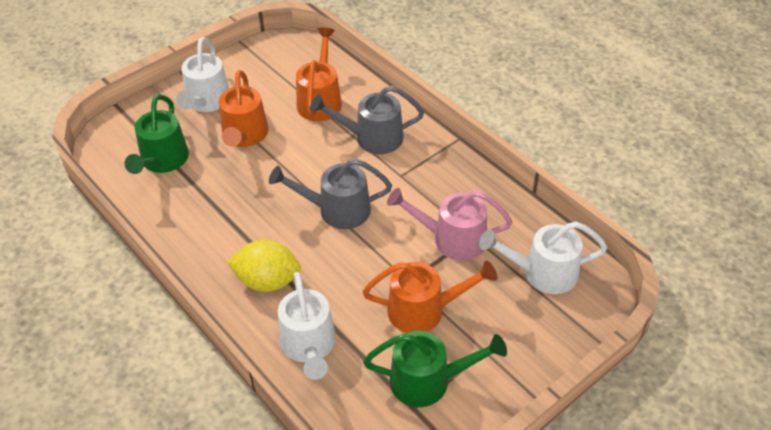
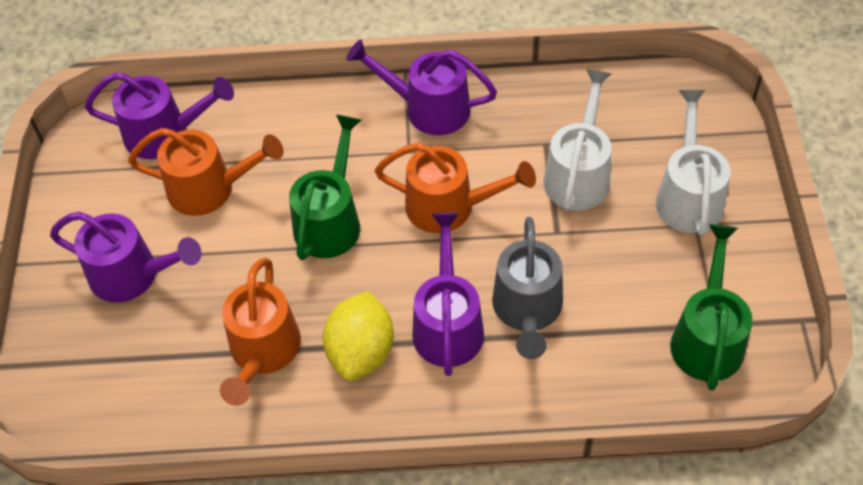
grey watering can: 2 -> 1
pink watering can: 1 -> 0
purple watering can: 0 -> 4
white watering can: 3 -> 2

